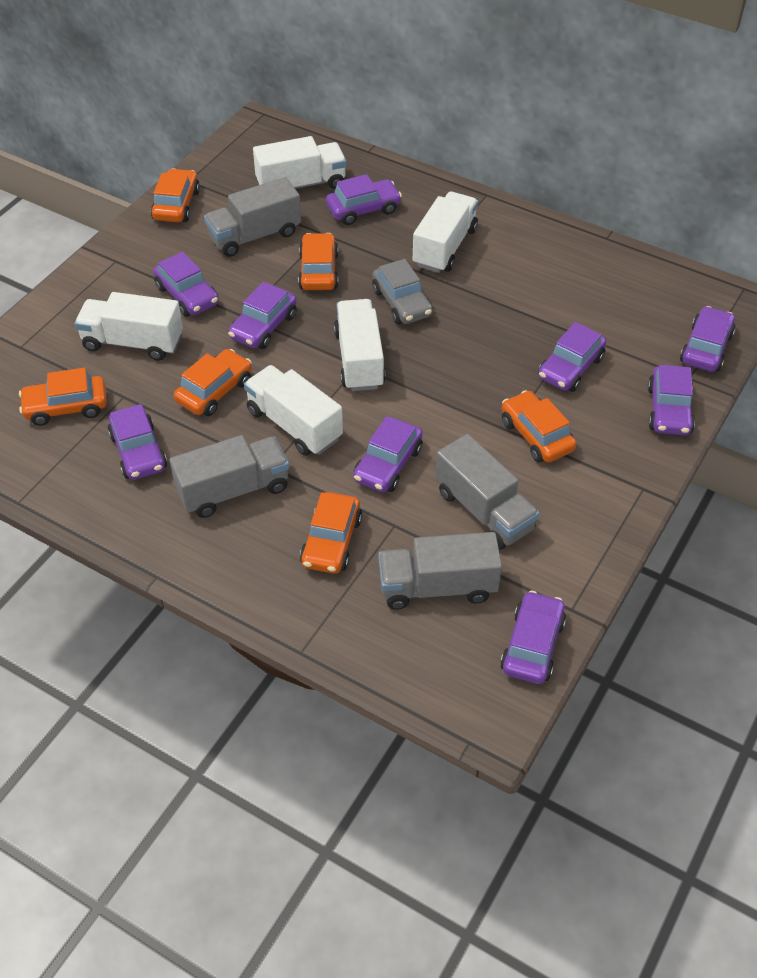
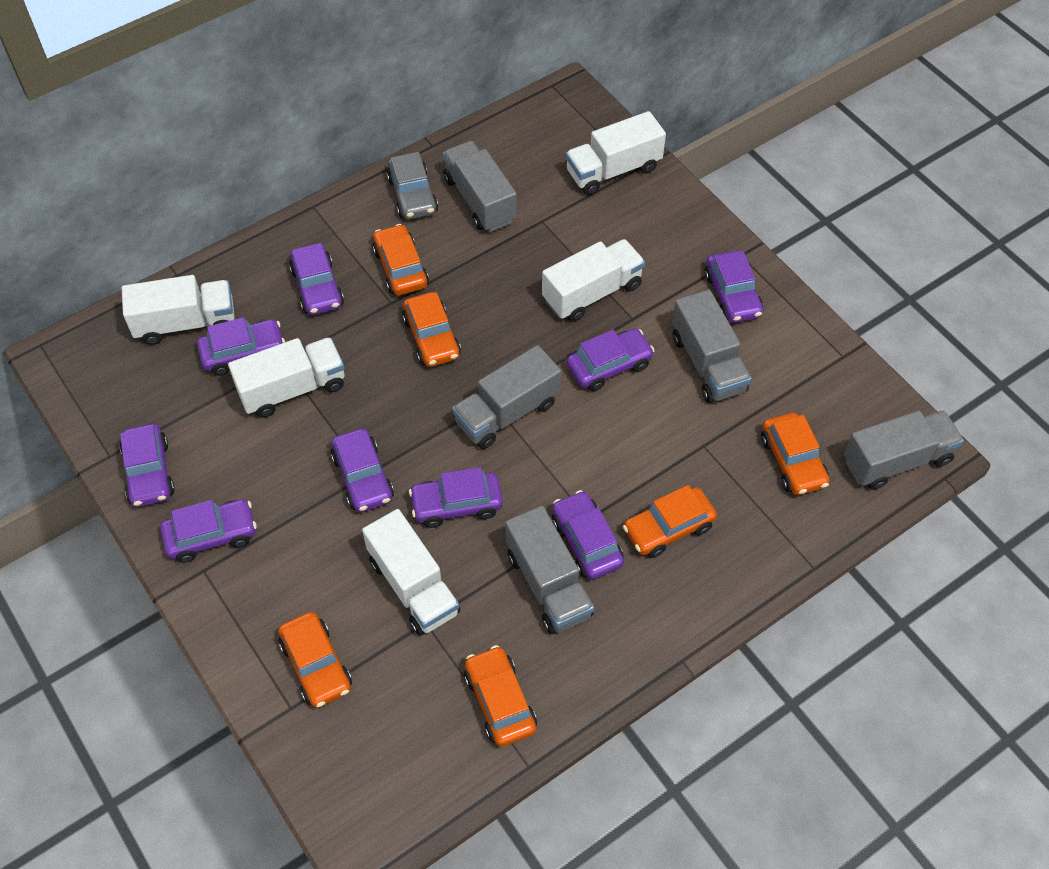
grey truck: 4 -> 5

